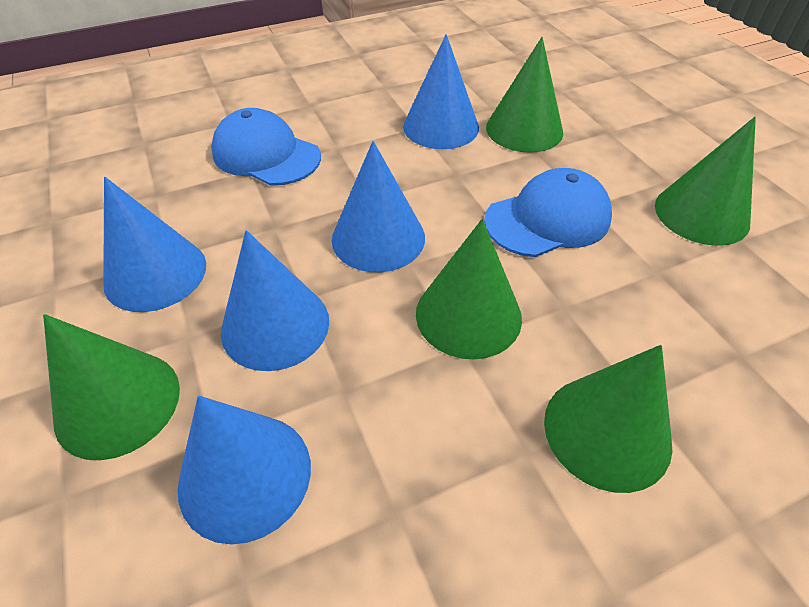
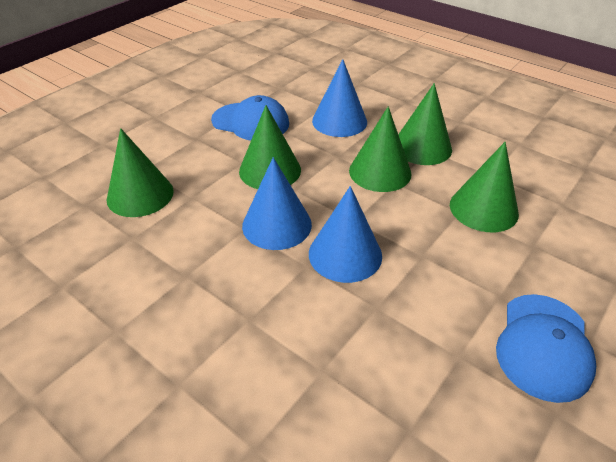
blue cone: 5 -> 3

